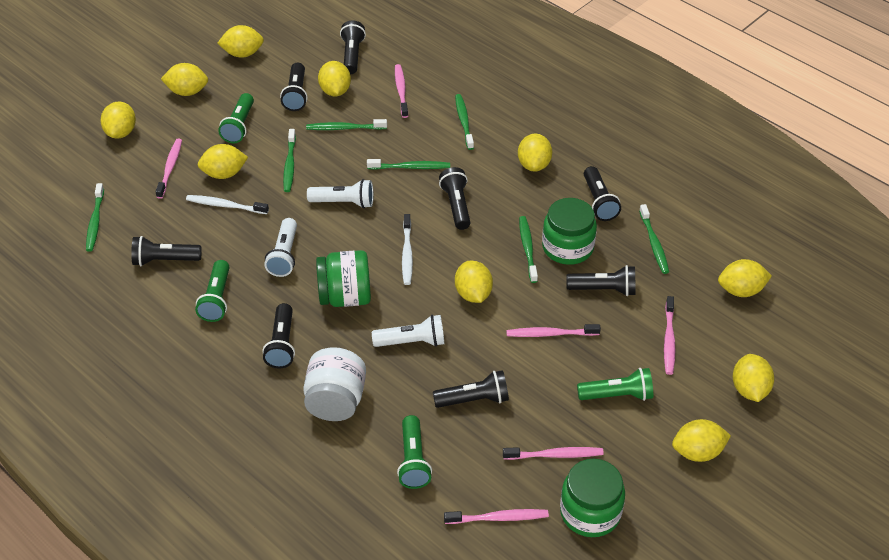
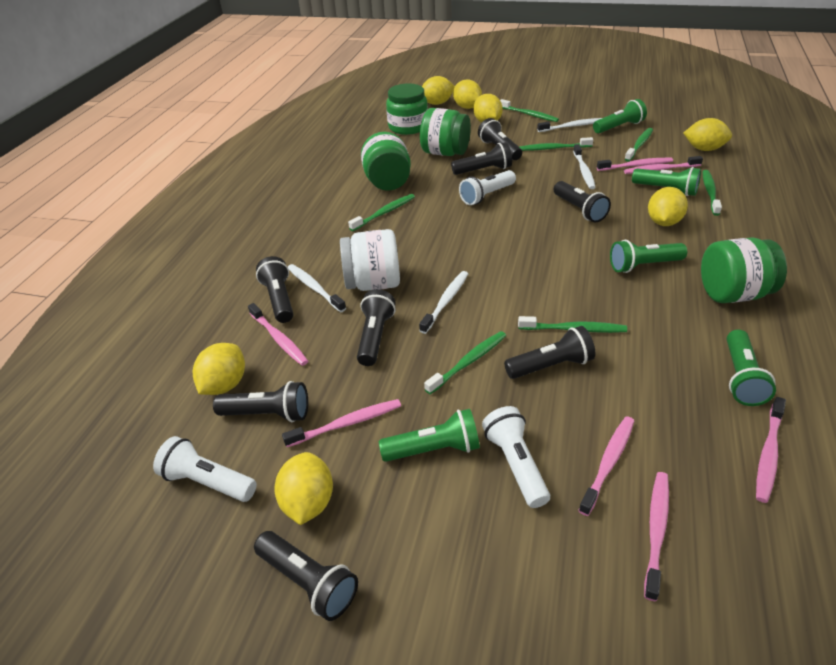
green flashlight: 4 -> 5
green jar: 3 -> 4
pink toothbrush: 6 -> 7
white toothbrush: 2 -> 4
yellow lemon: 10 -> 7

